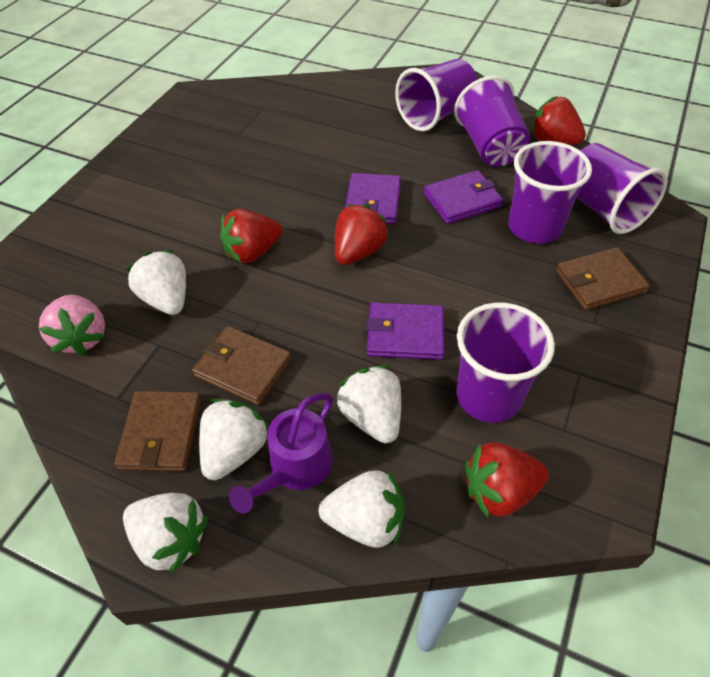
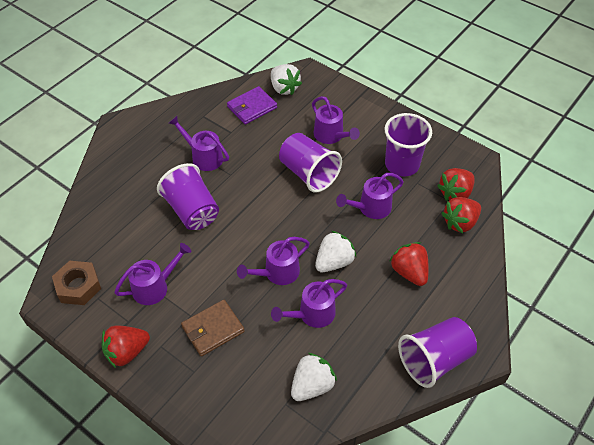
brown nut: 0 -> 1
brown wallet: 3 -> 1
pink strawberry: 1 -> 0
purple cup: 5 -> 4
purple wallet: 3 -> 1
purple watering can: 1 -> 6
white strawberry: 5 -> 3

